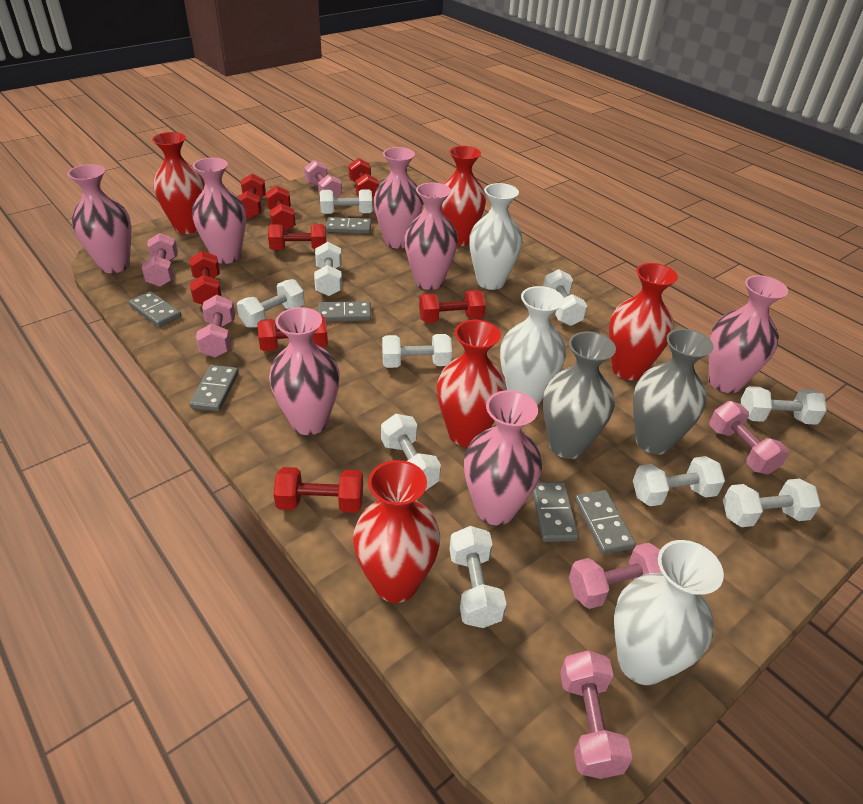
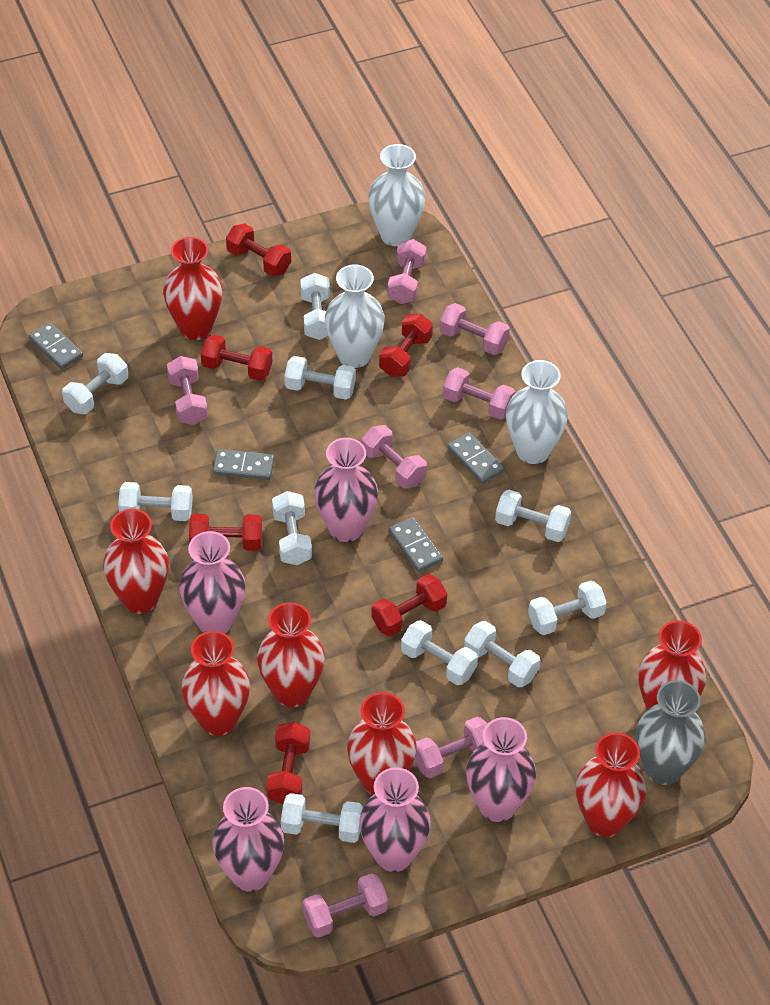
grey domino: 6 -> 4
grey vase: 2 -> 1
pink dumbbell: 6 -> 7
pink vase: 7 -> 5
red dumbbell: 8 -> 6
red vase: 5 -> 7

